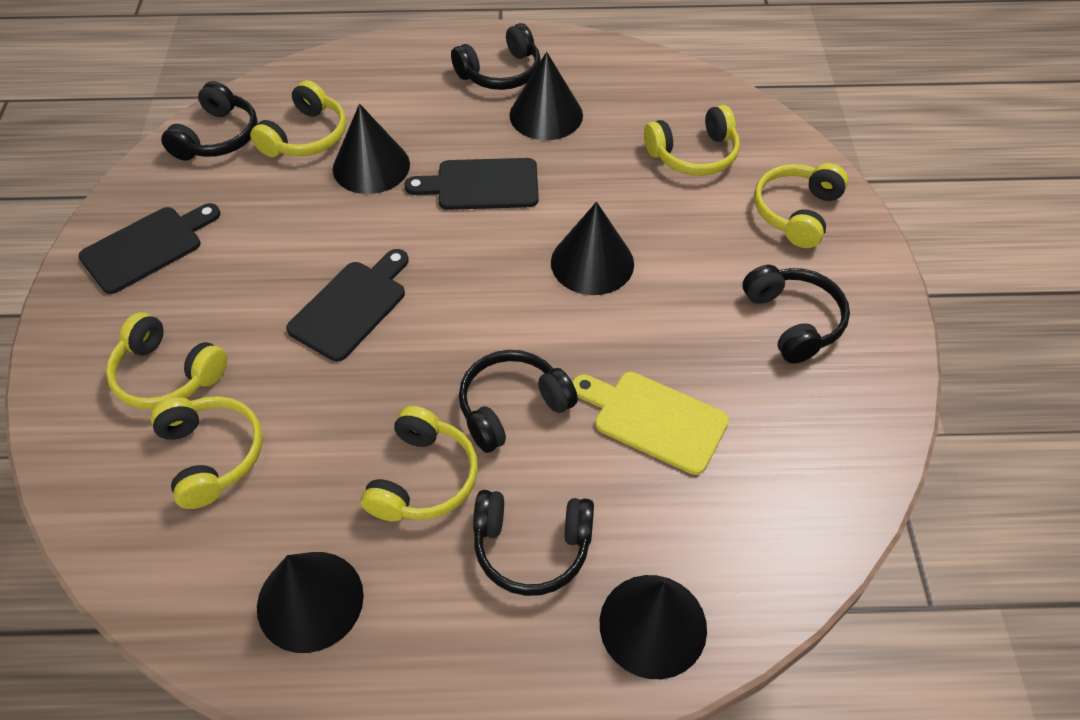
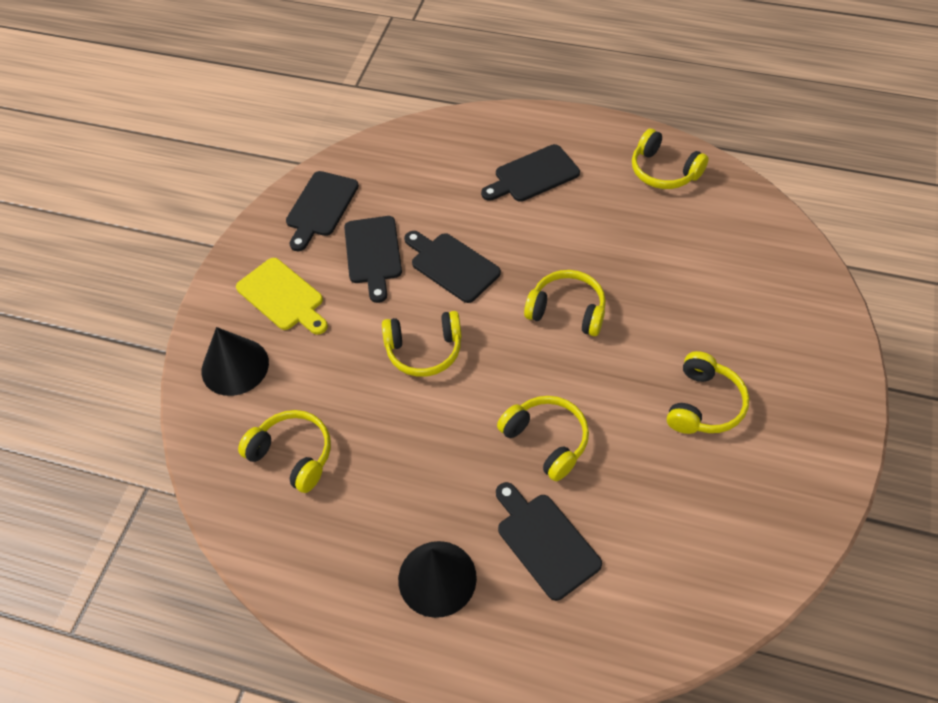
black cone: 5 -> 2
black cutting board: 3 -> 5
black headphones: 5 -> 0

